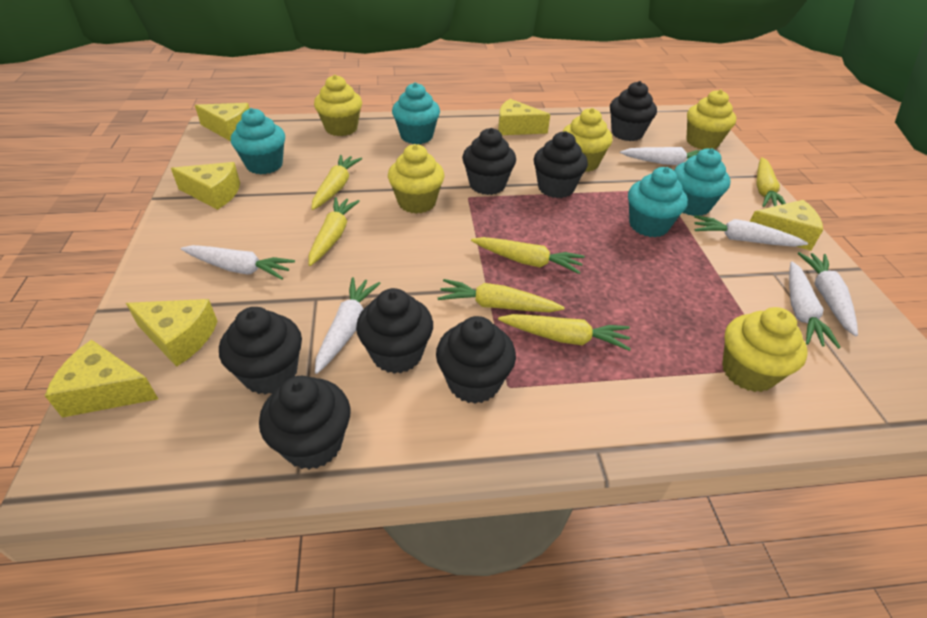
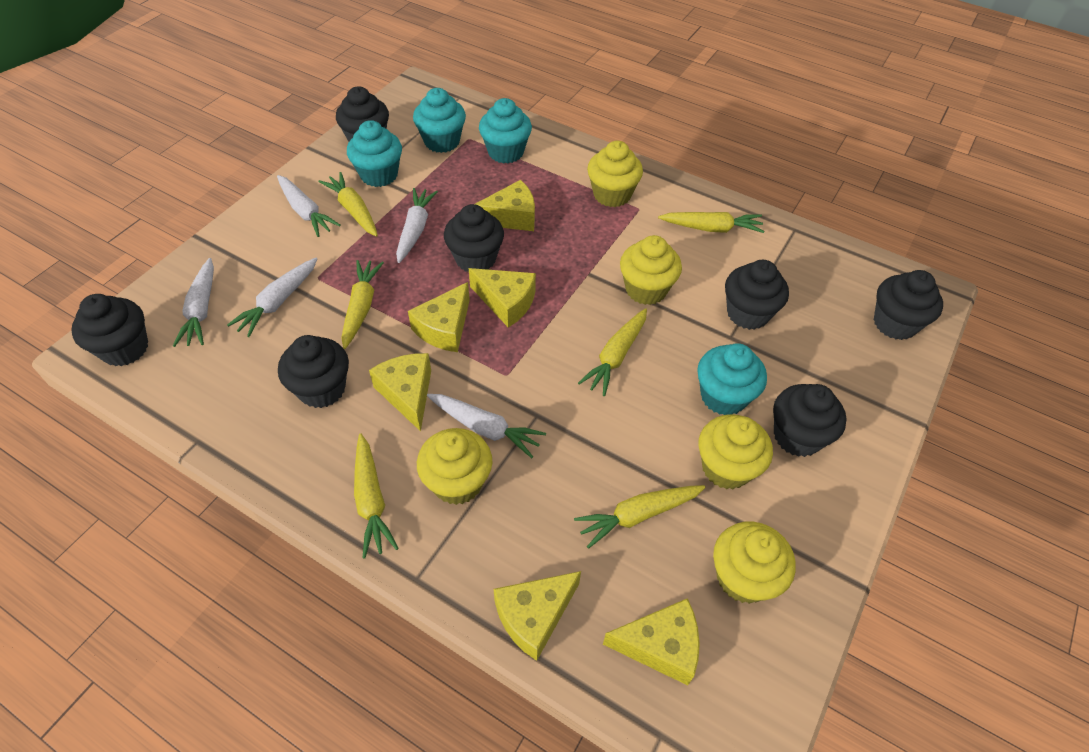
white carrot: 6 -> 5

